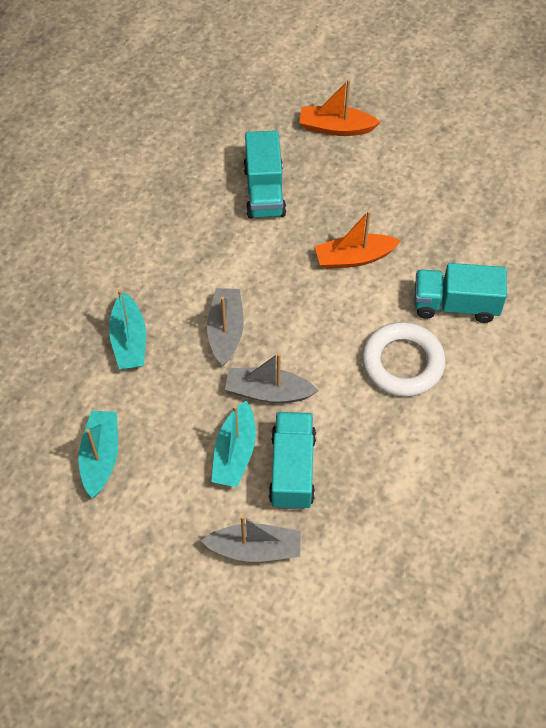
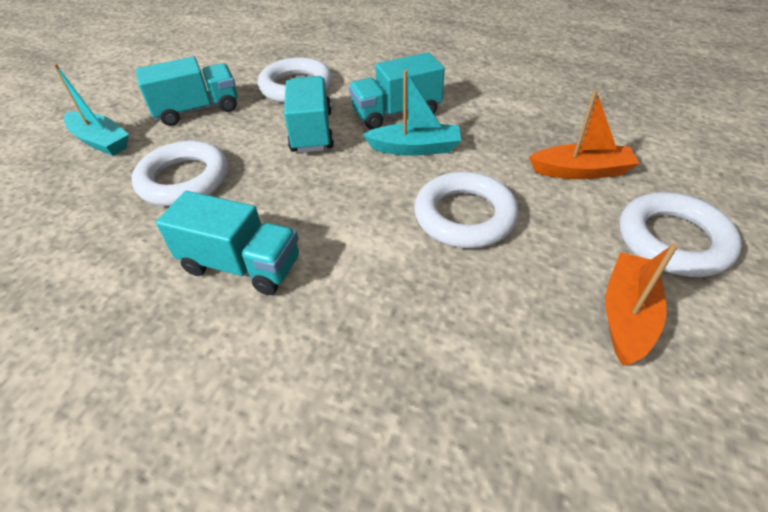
grey boat: 3 -> 0
turquoise boat: 3 -> 2
turquoise truck: 3 -> 4
white ring: 1 -> 4

